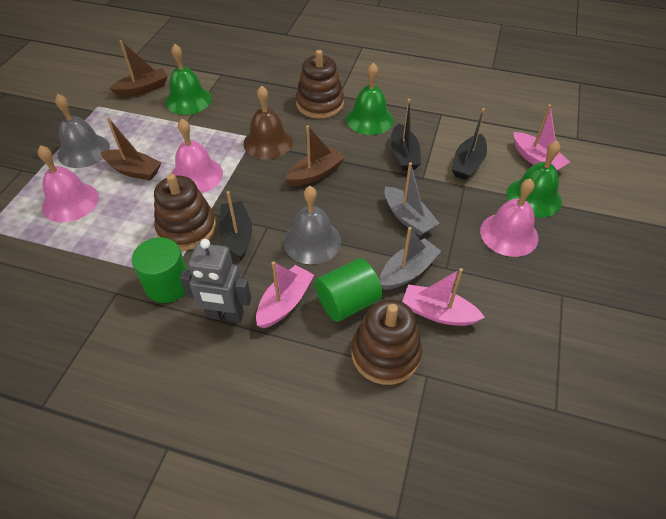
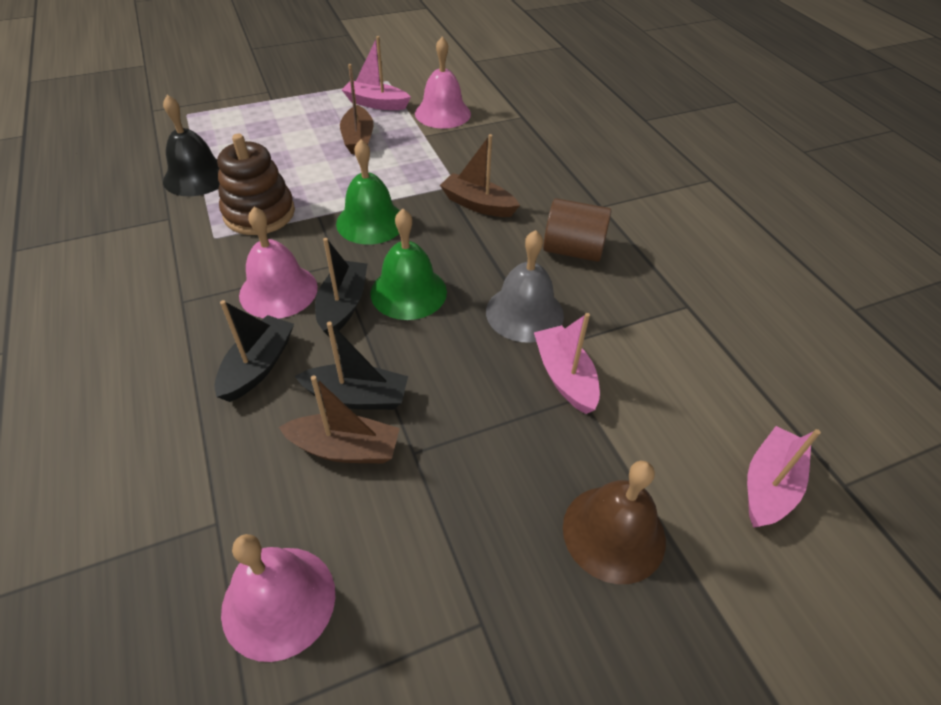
black bell: 0 -> 1
brown cylinder: 0 -> 1
brown stacking toy: 3 -> 1
green bell: 3 -> 2
green cylinder: 2 -> 0
grey bell: 2 -> 1
grey boat: 2 -> 0
grey robot: 1 -> 0

